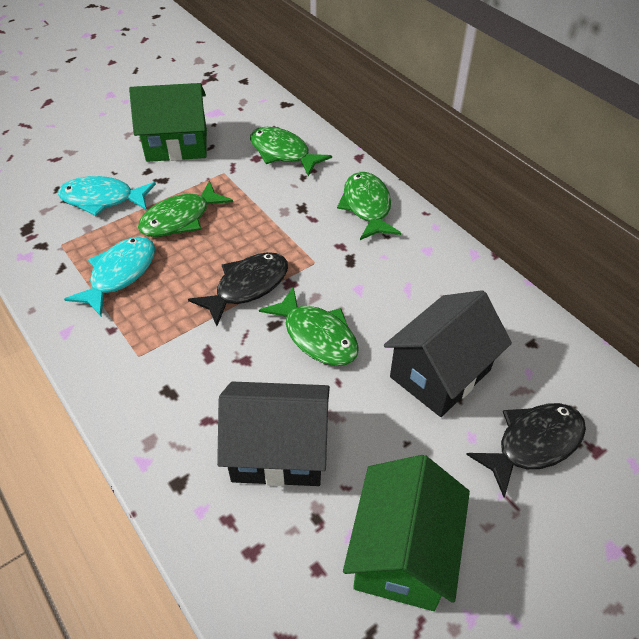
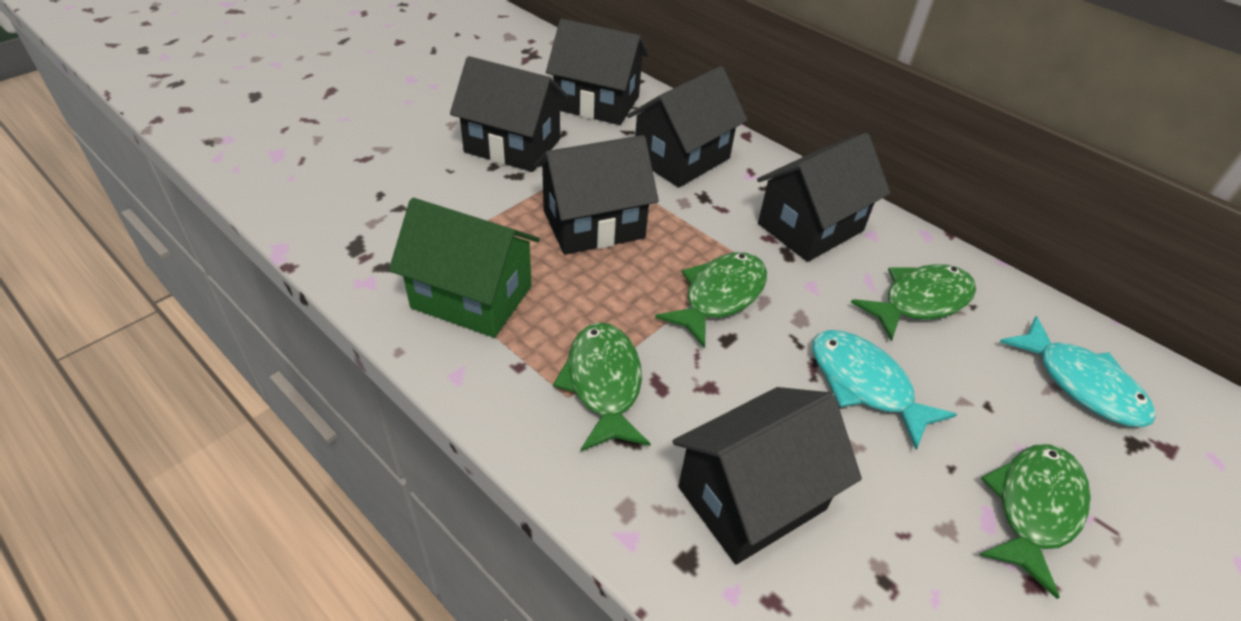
black fish: 2 -> 0
black house: 2 -> 6
green house: 2 -> 1

